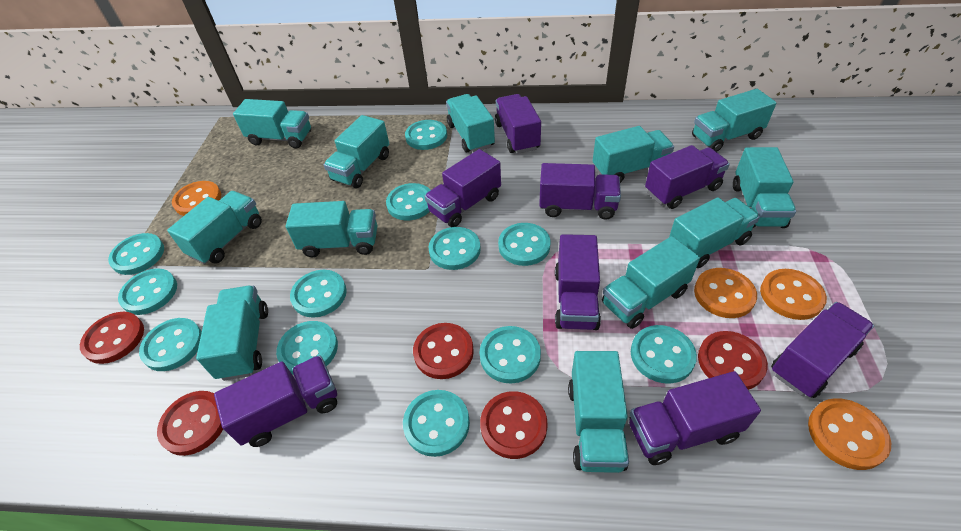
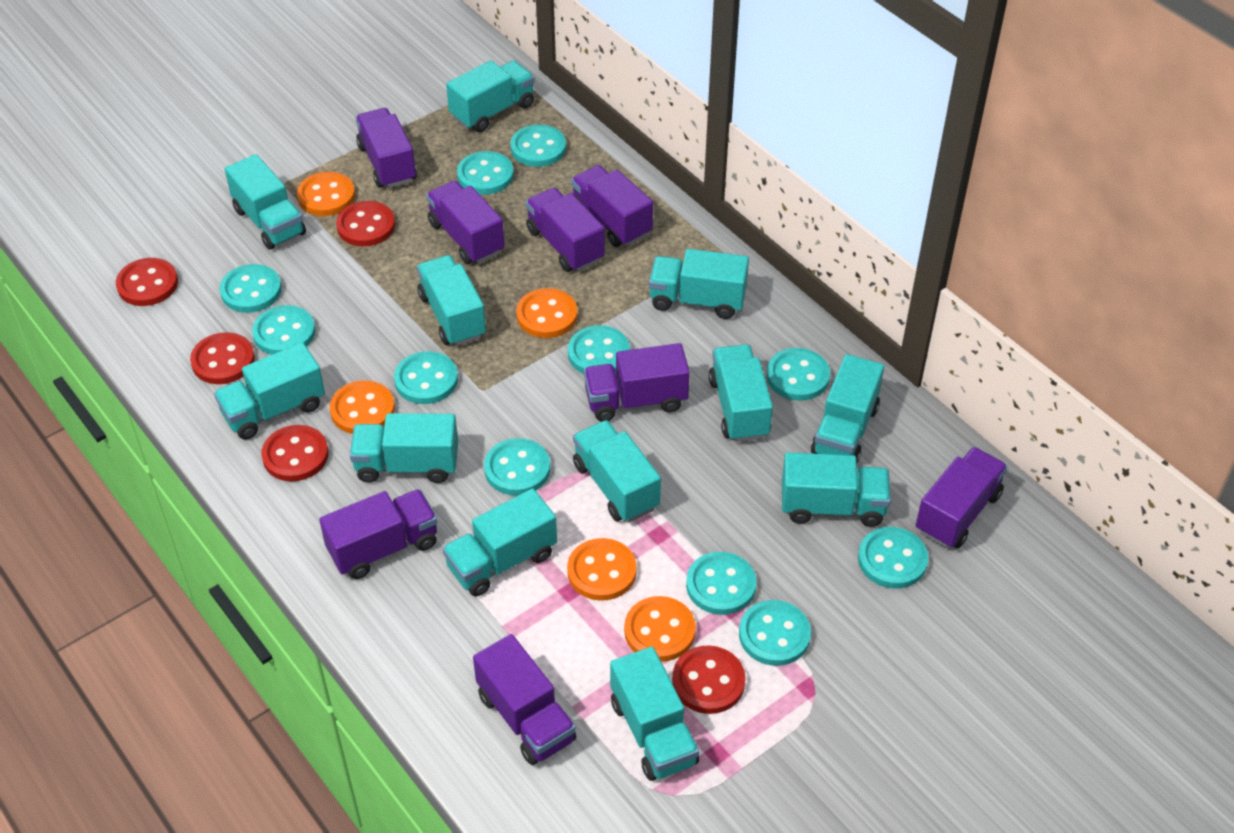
orange button: 4 -> 5
turquoise button: 12 -> 11

